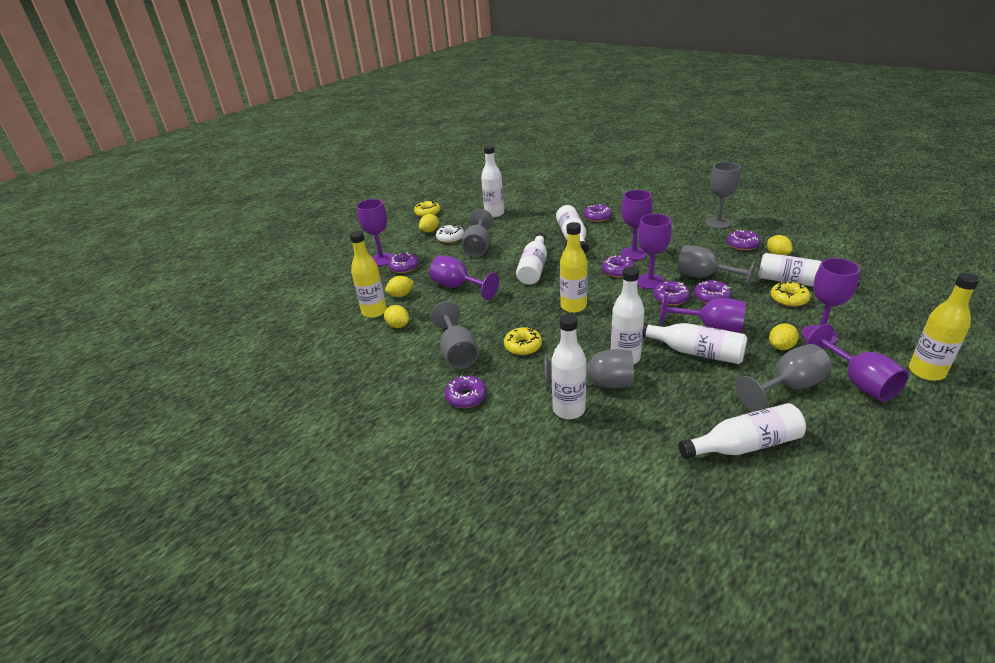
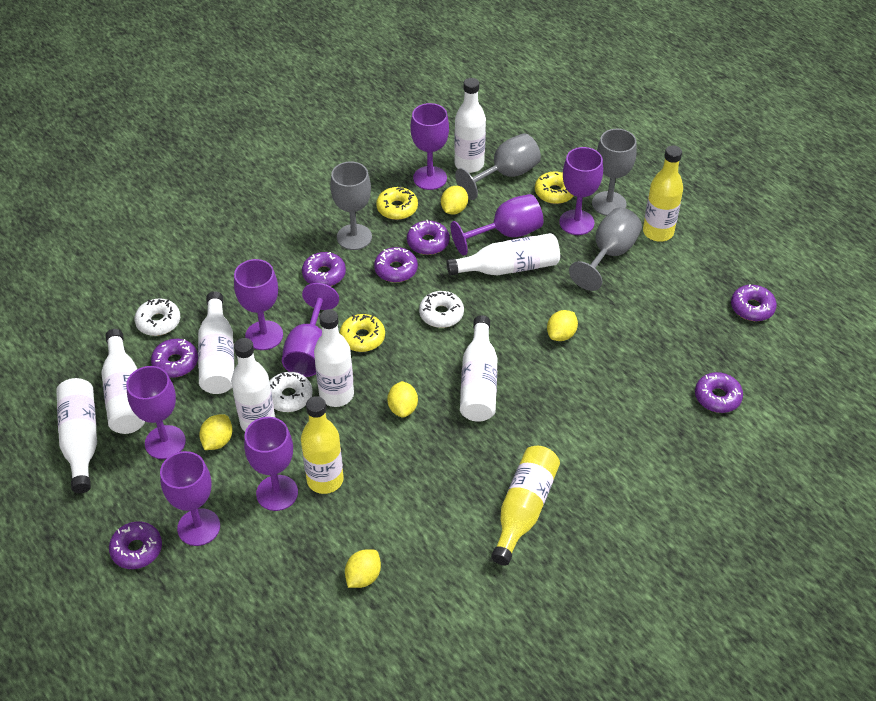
grey goblet: 6 -> 4
purple goblet: 7 -> 8
white donut: 1 -> 3

